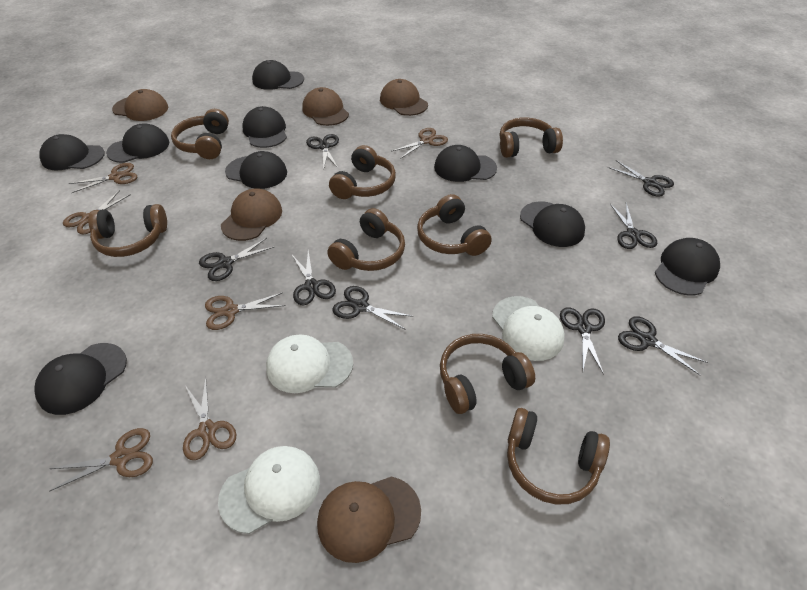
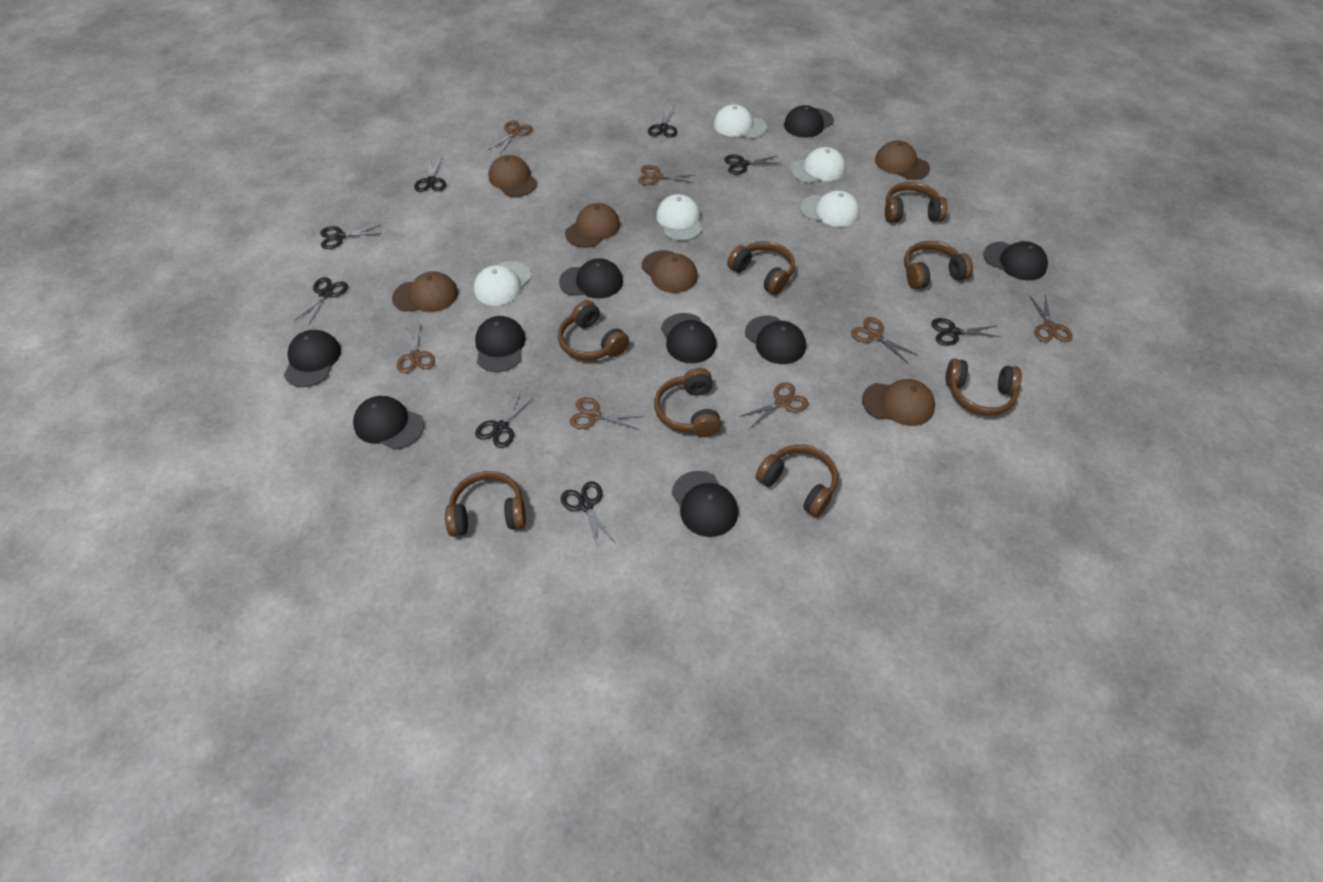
brown cap: 5 -> 6
brown scissors: 6 -> 7
white cap: 3 -> 5

